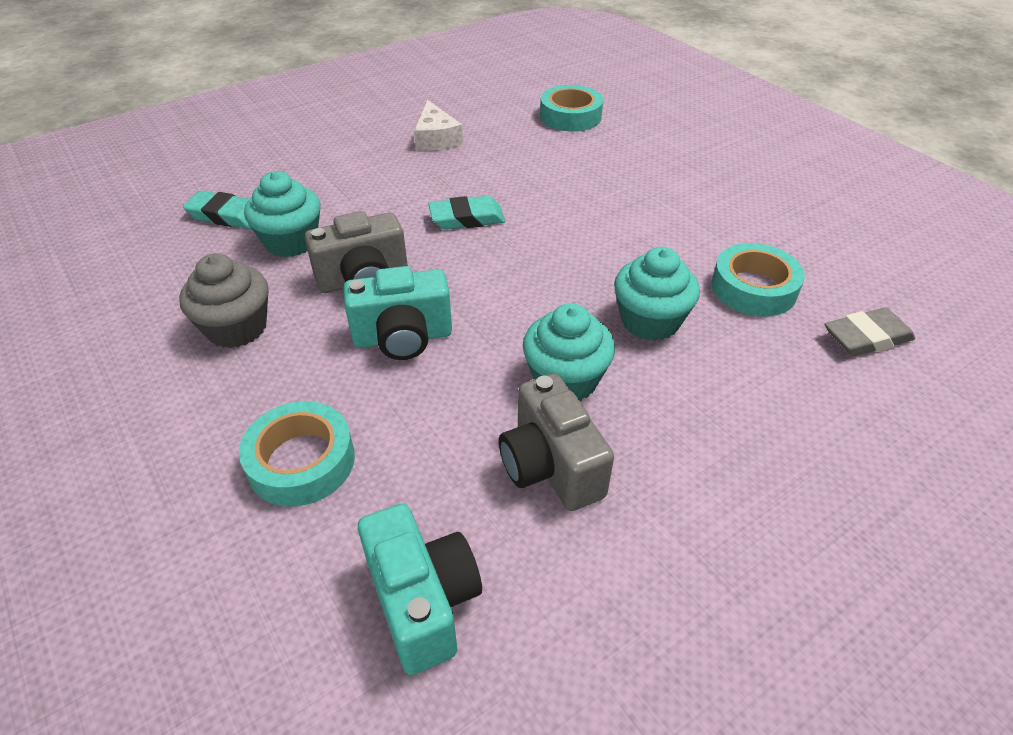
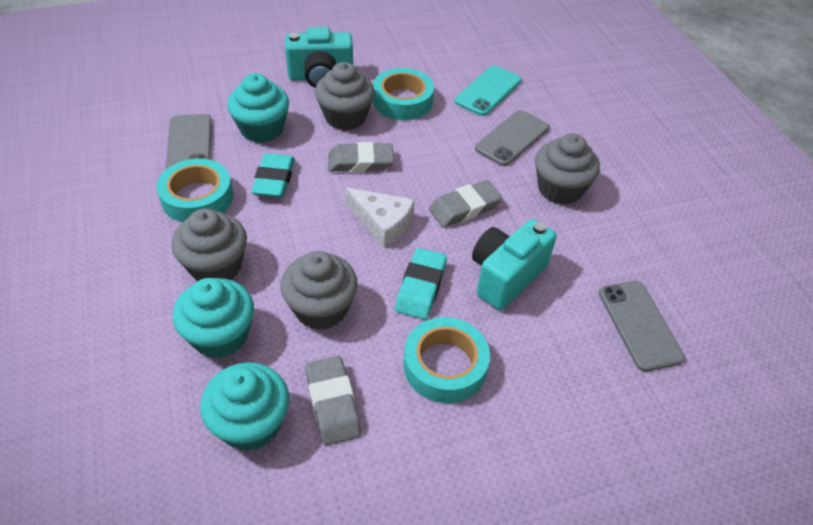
grey camera: 2 -> 0
grey cupcake: 1 -> 4
grey eraser: 1 -> 3
grey phone: 0 -> 3
turquoise phone: 0 -> 1

